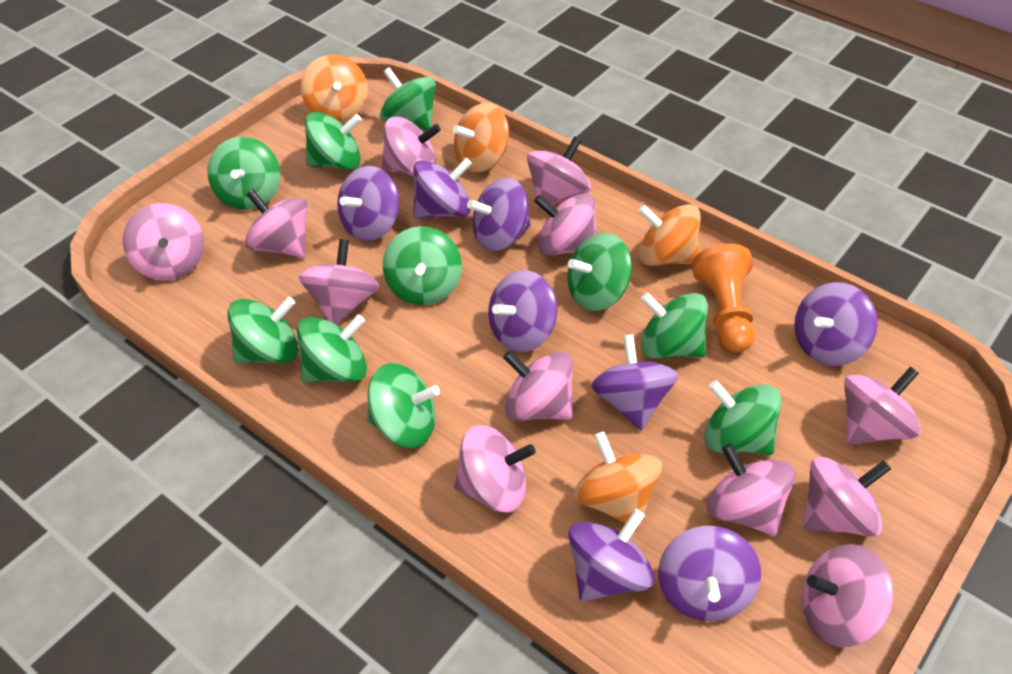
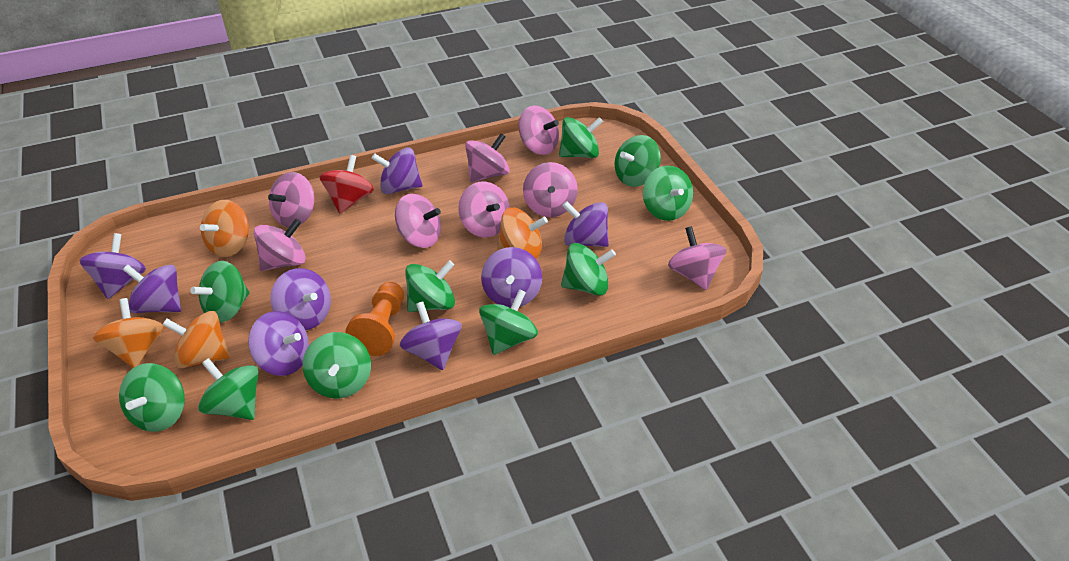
pink spinning top: 12 -> 8
red spinning top: 0 -> 1

